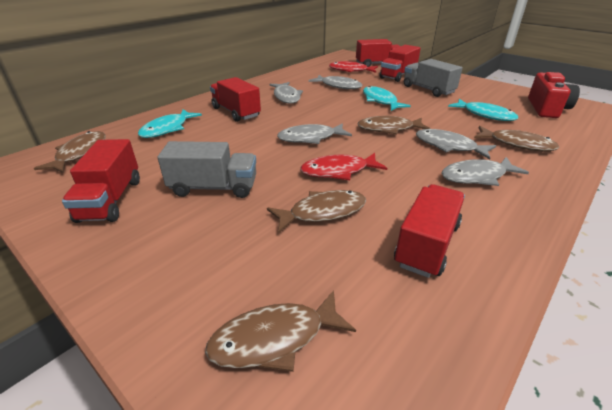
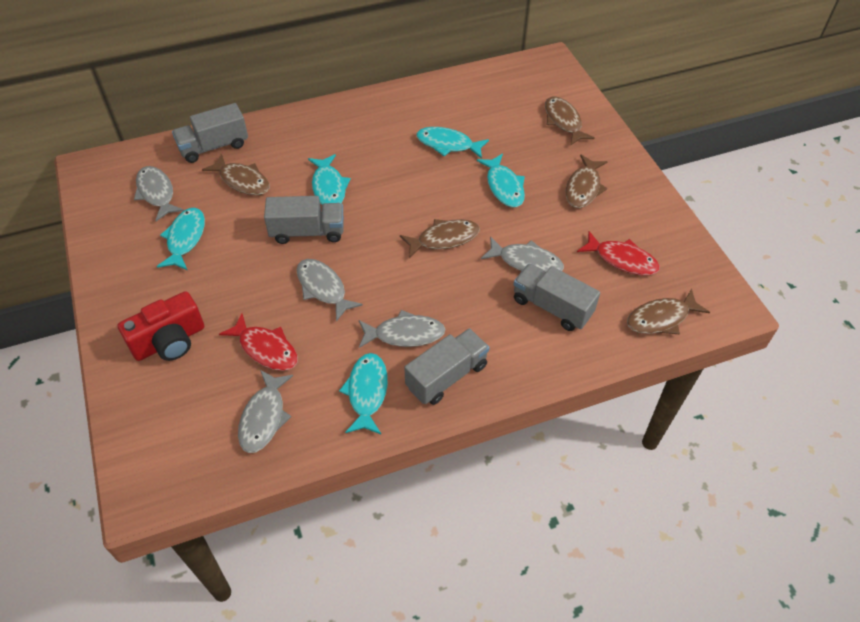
grey truck: 2 -> 4
red truck: 5 -> 0
turquoise fish: 3 -> 5

